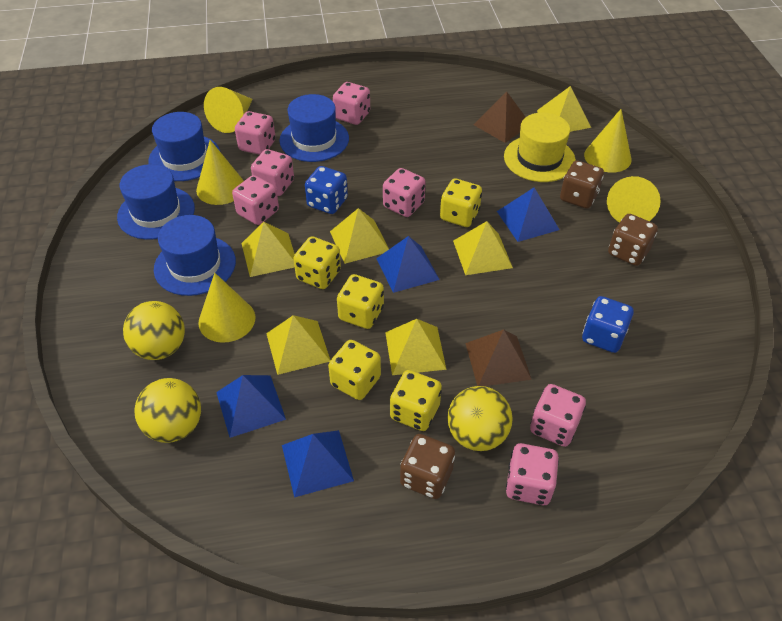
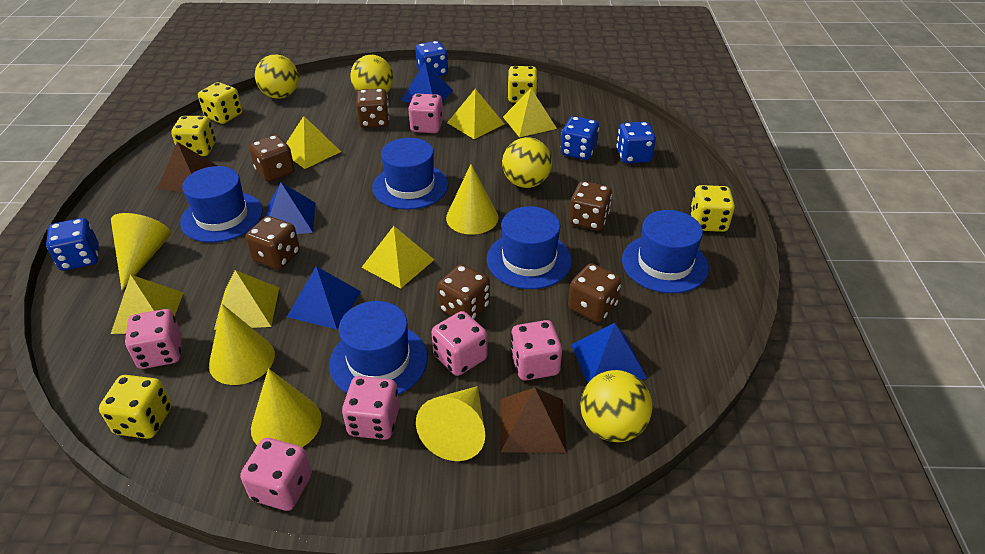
blue dice: 2 -> 4
blue hat: 4 -> 5
brown dice: 3 -> 6
pink dice: 7 -> 6
yellow ball: 3 -> 4
yellow hat: 1 -> 0

